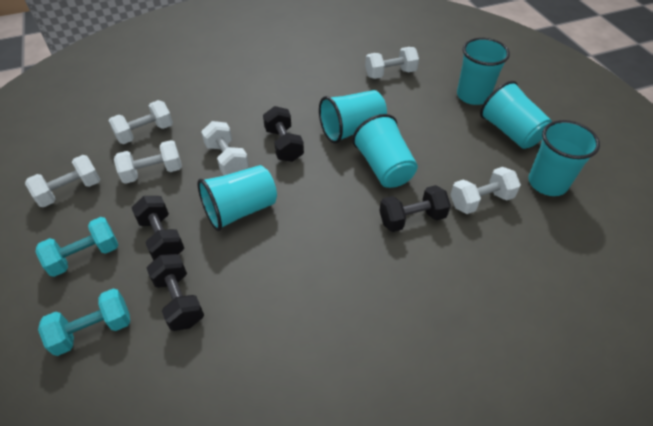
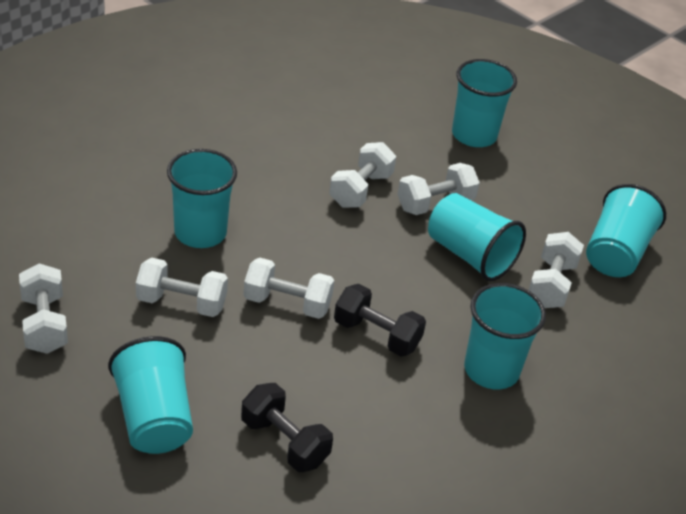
black dumbbell: 4 -> 2
turquoise dumbbell: 2 -> 0

